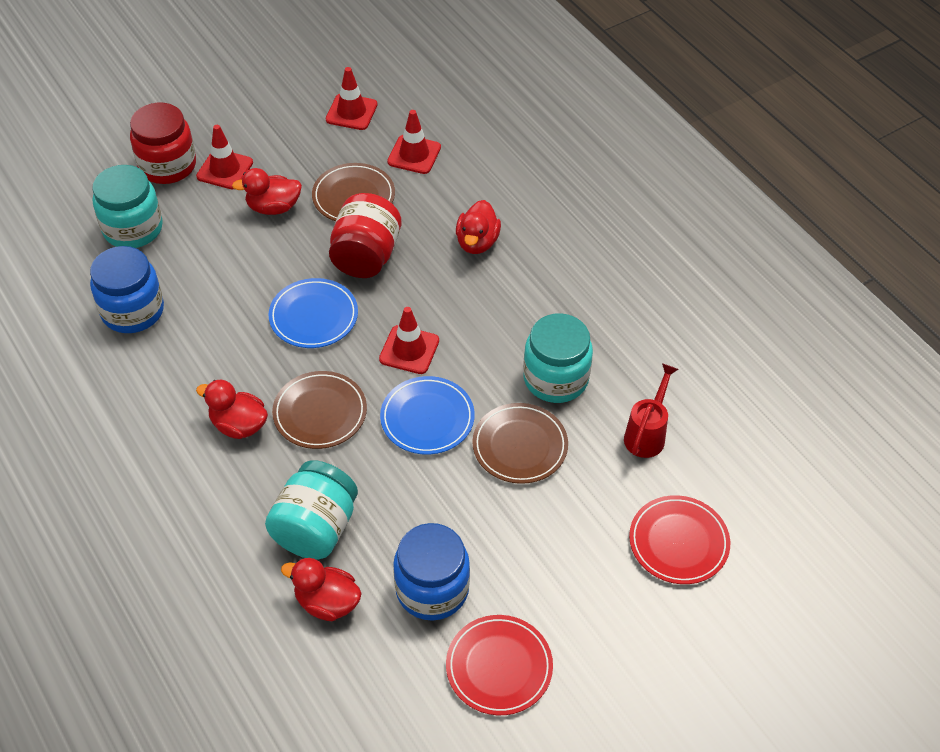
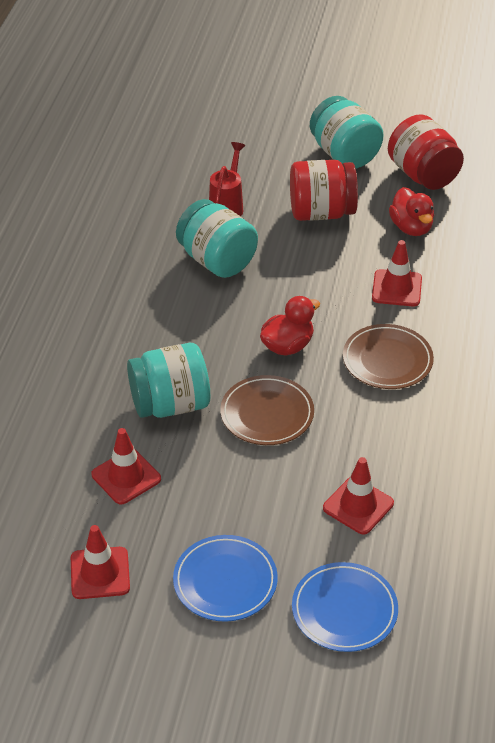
blue jar: 2 -> 0
brown plate: 3 -> 2
red duck: 4 -> 2
red plate: 2 -> 0

